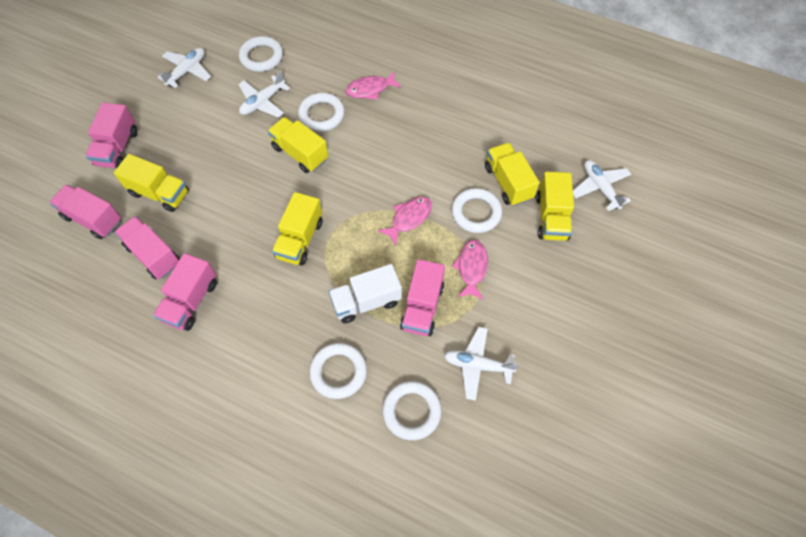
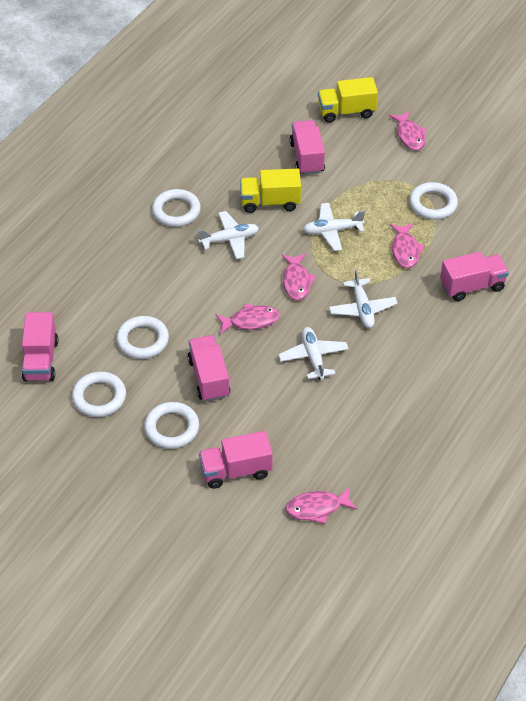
pink fish: 3 -> 5
white truck: 1 -> 0
yellow truck: 5 -> 2

